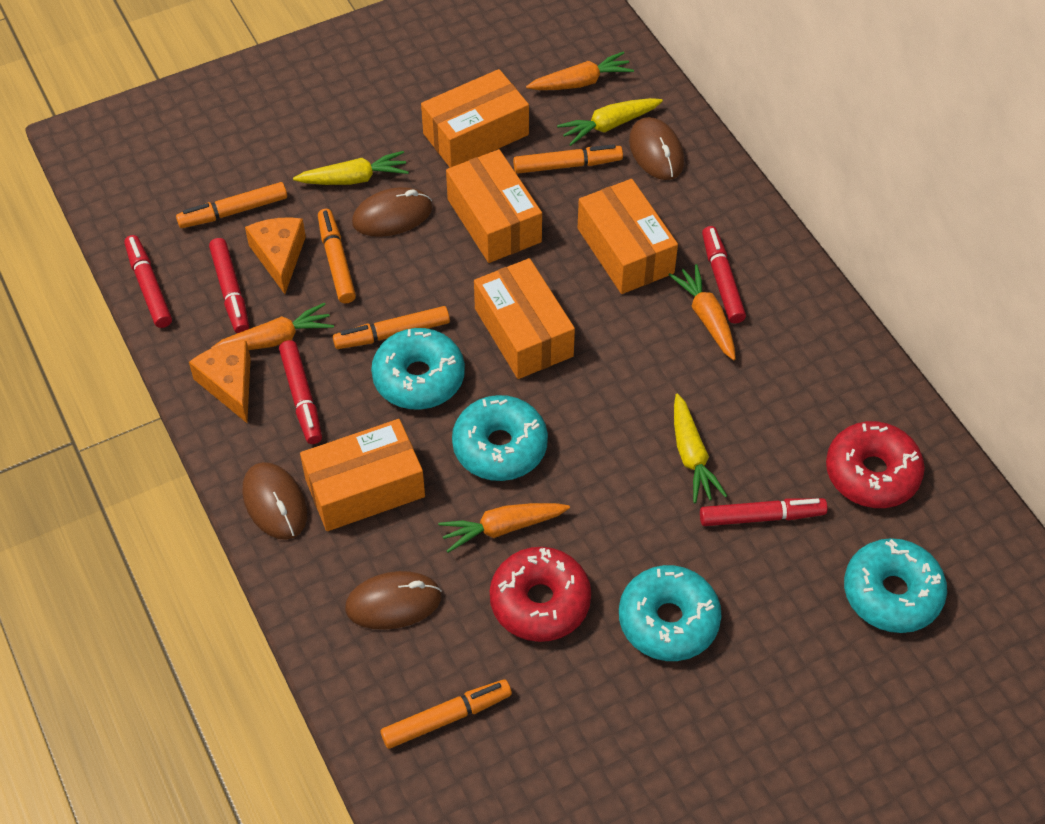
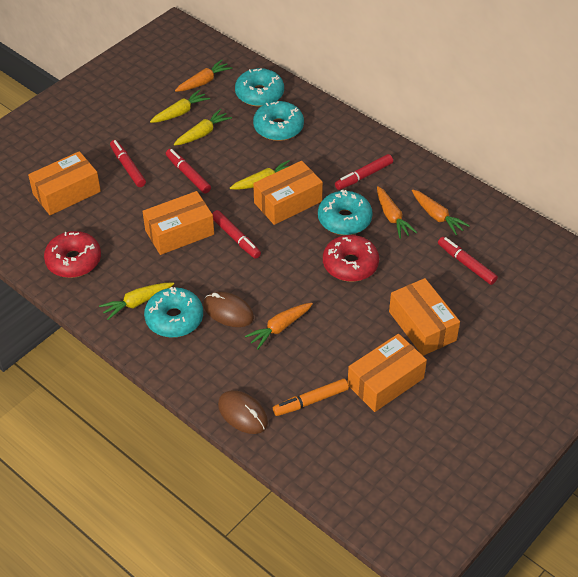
brown mouse: 4 -> 2
orange cheese: 2 -> 0
orange marker: 5 -> 1
yellow carrot: 3 -> 4

